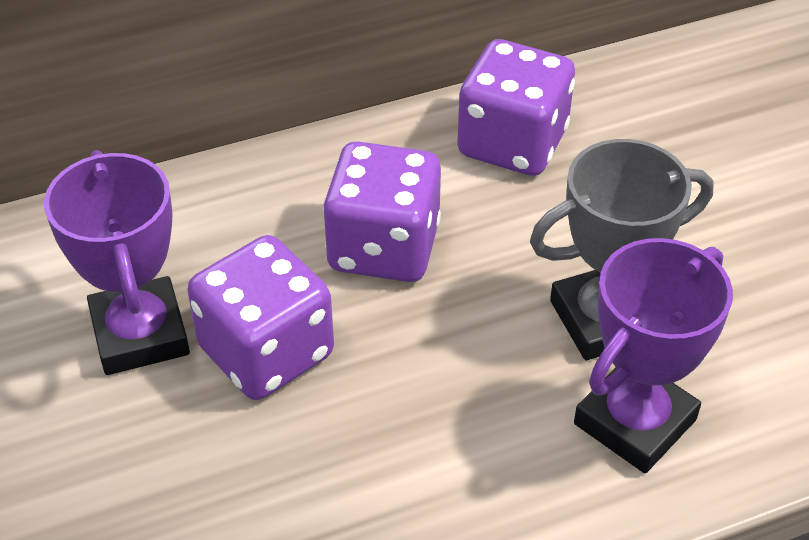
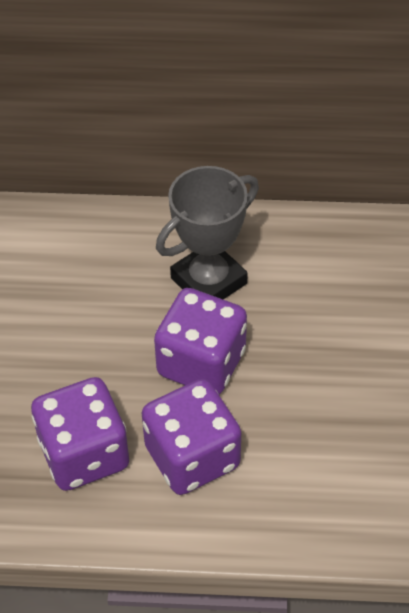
purple trophy: 2 -> 0

